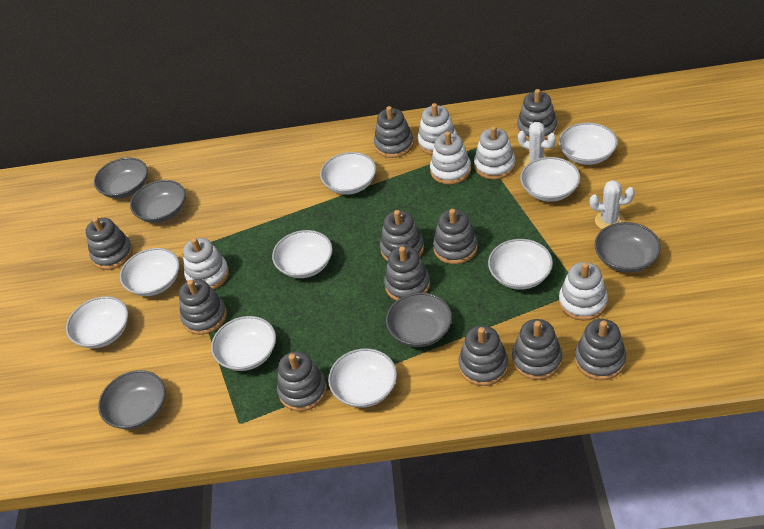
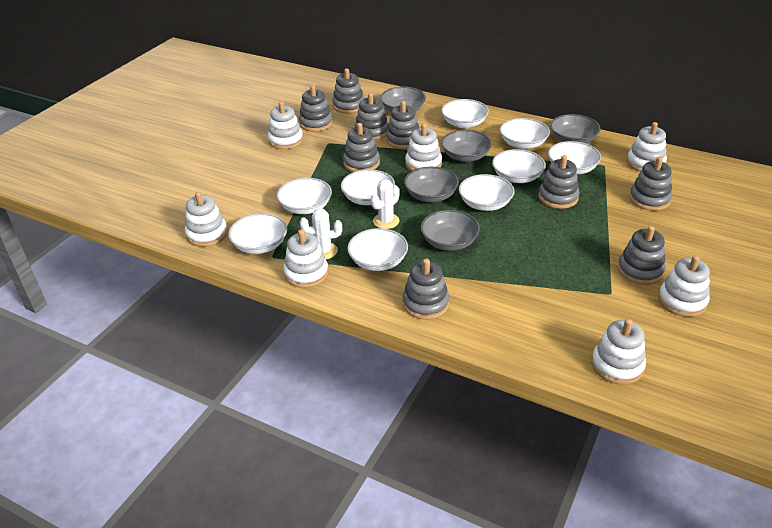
grey stacking toy: 11 -> 9
white stacking toy: 5 -> 7

